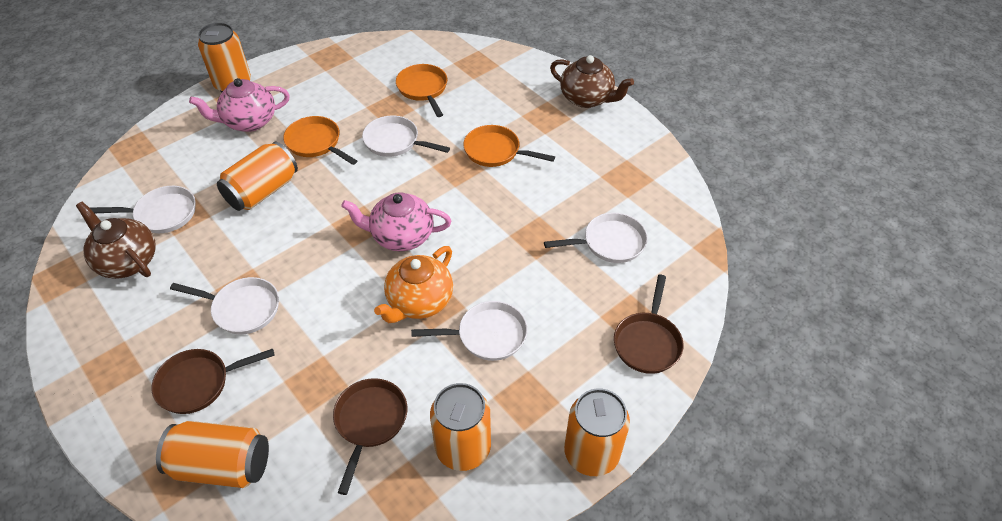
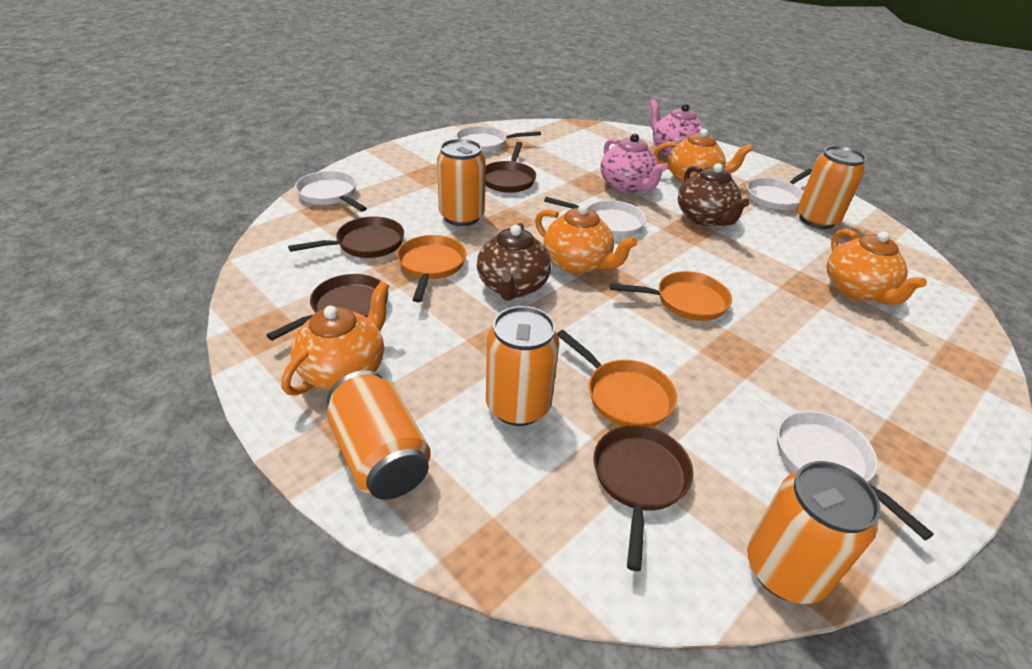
brown pan: 3 -> 4
orange teapot: 1 -> 4

